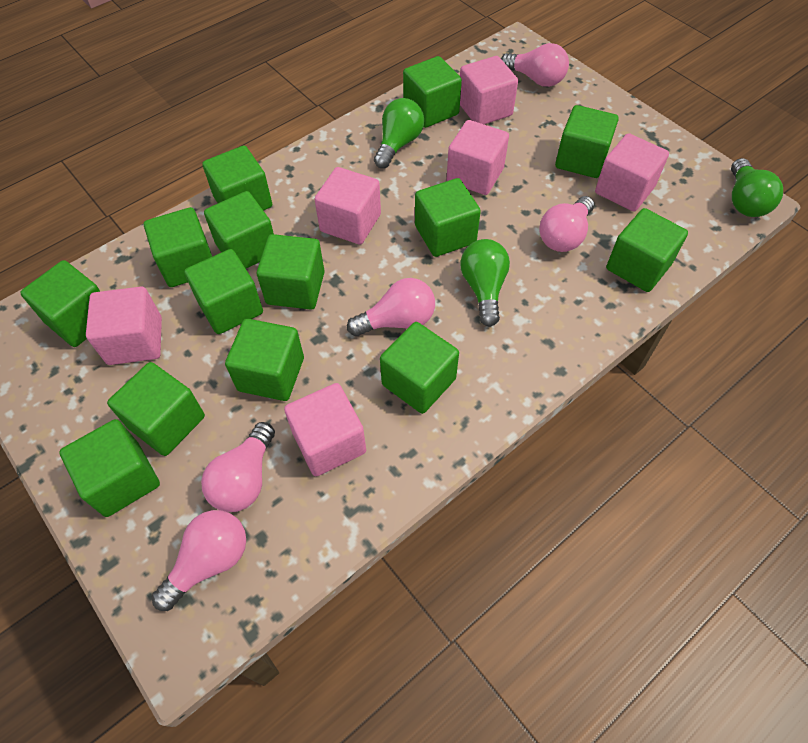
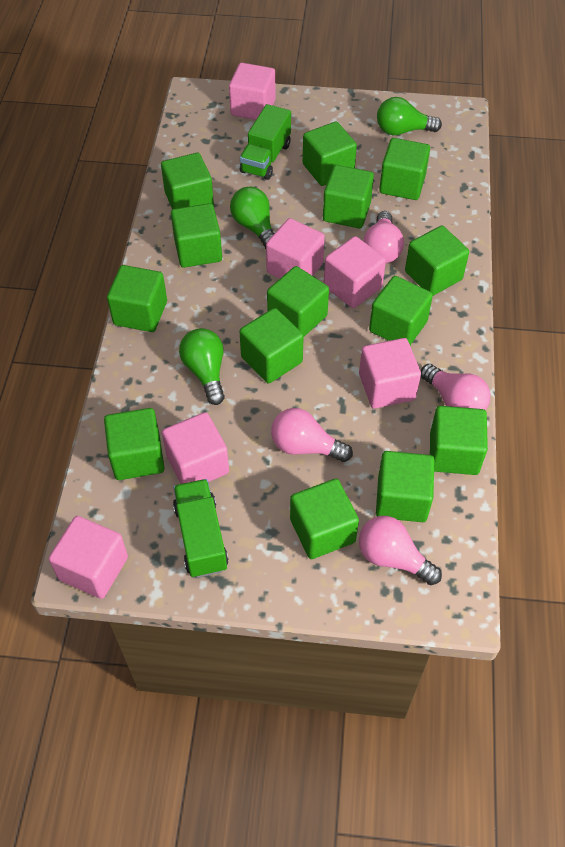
green truck: 0 -> 2
pink light bulb: 5 -> 4

